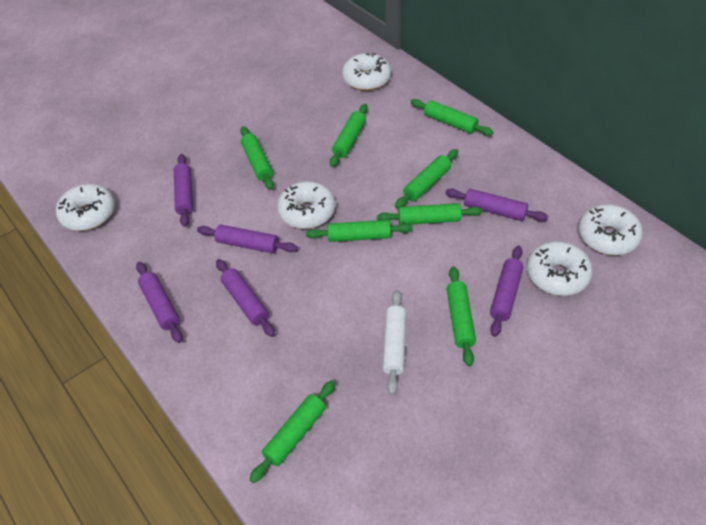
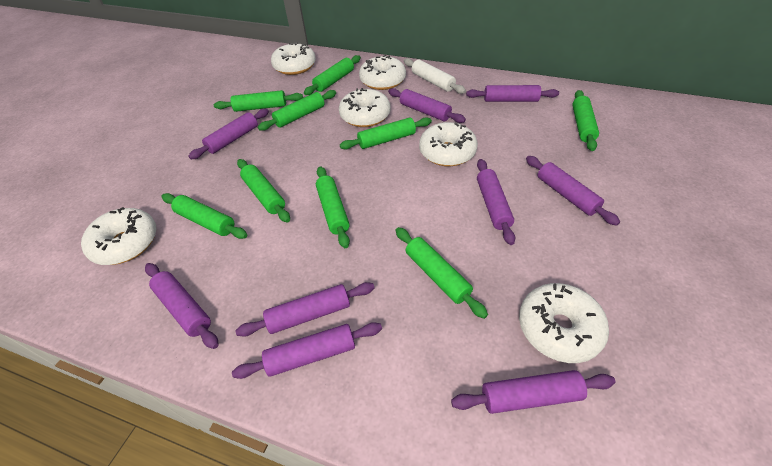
green rolling pin: 8 -> 9
purple rolling pin: 6 -> 9
white donut: 5 -> 6

